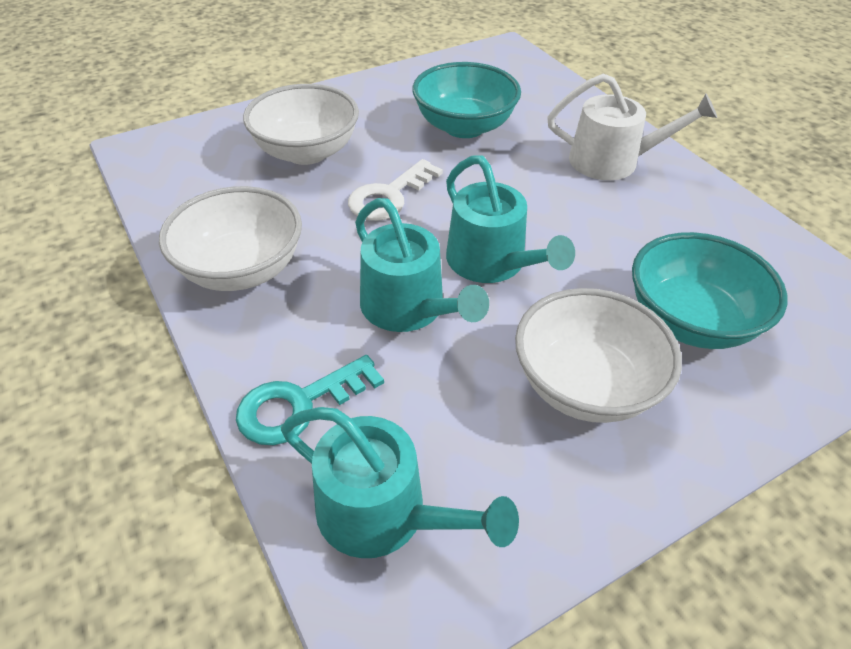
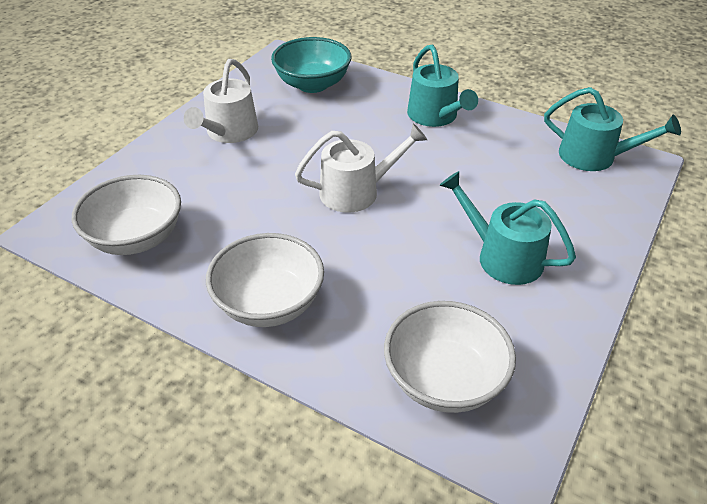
turquoise bowl: 2 -> 1
turquoise key: 1 -> 0
white key: 1 -> 0
white watering can: 1 -> 2

